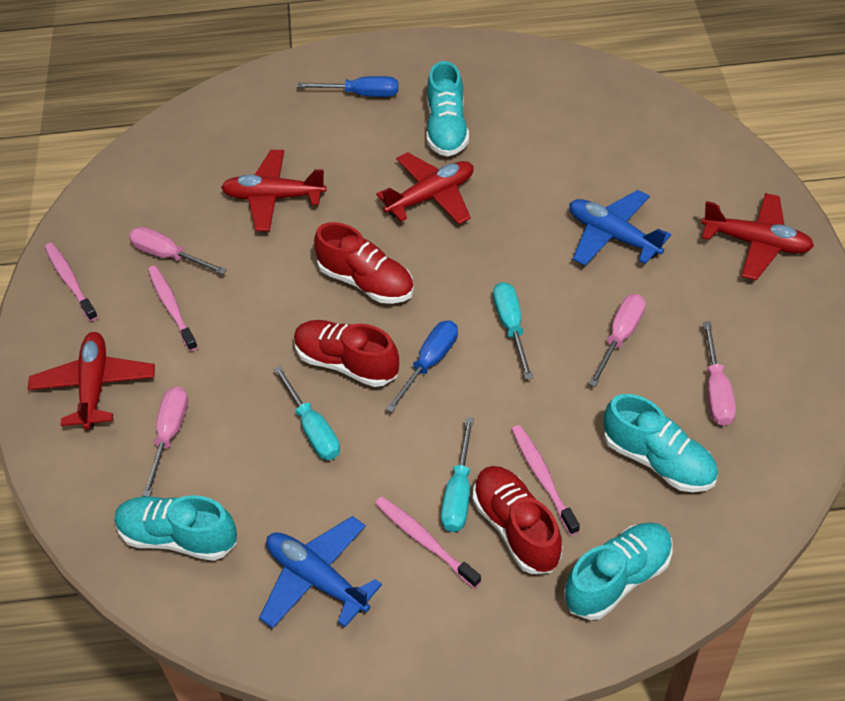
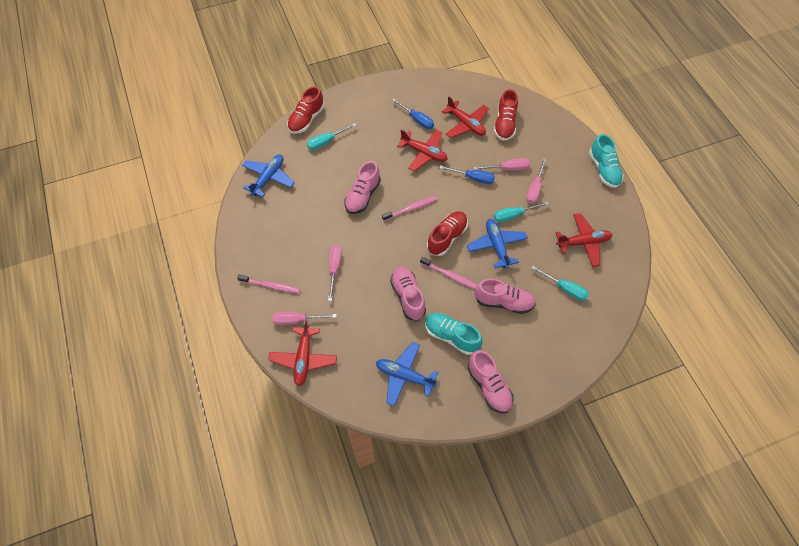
blue plane: 2 -> 3
pink shoe: 0 -> 4
pink toothbrush: 4 -> 3
turquoise shoe: 4 -> 2

